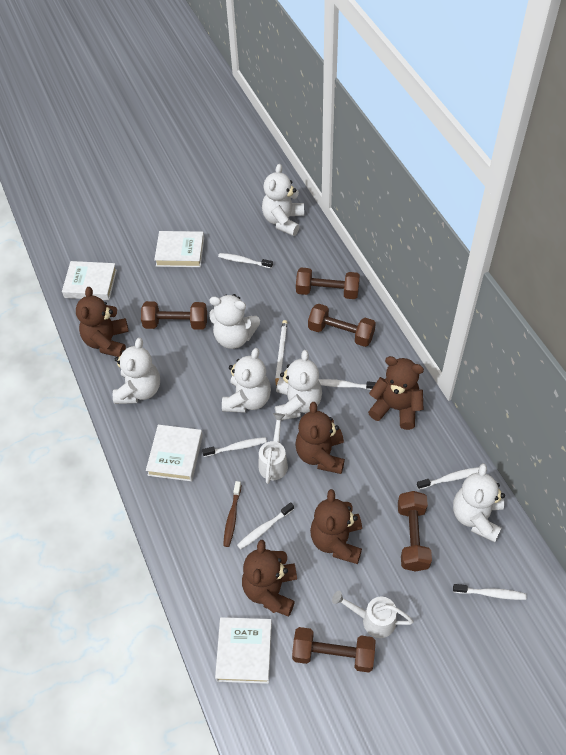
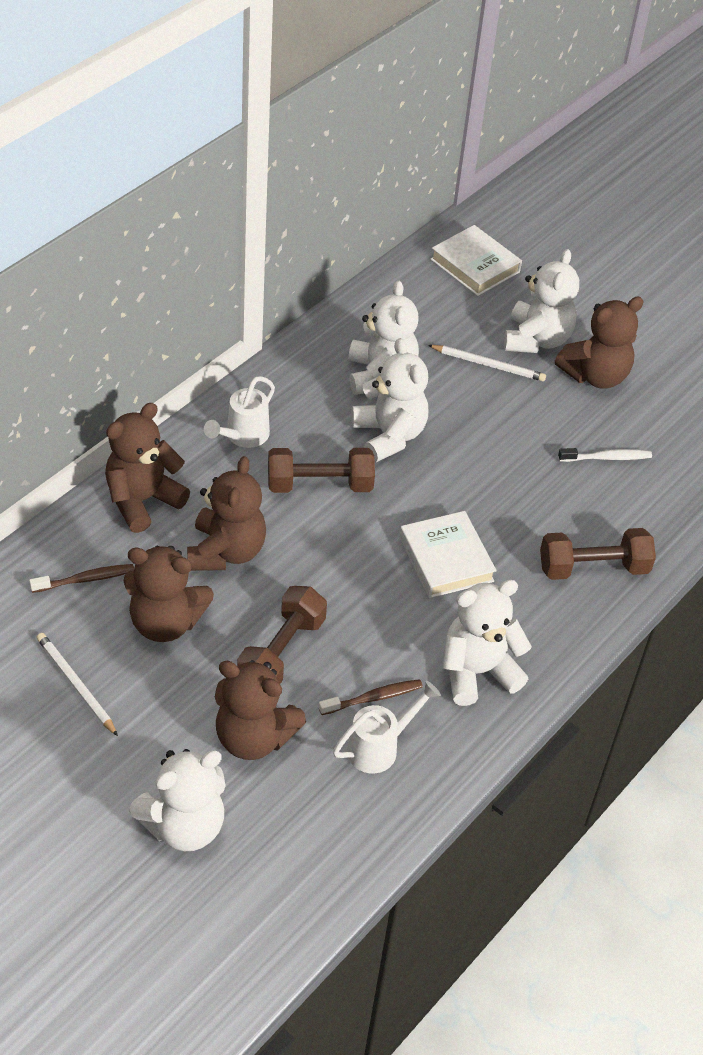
brown dumbbell: 5 -> 3
brown toothbrush: 1 -> 2
white book: 4 -> 2
white pencil: 1 -> 2
white teddy bear: 6 -> 5
white toothbrush: 6 -> 1

